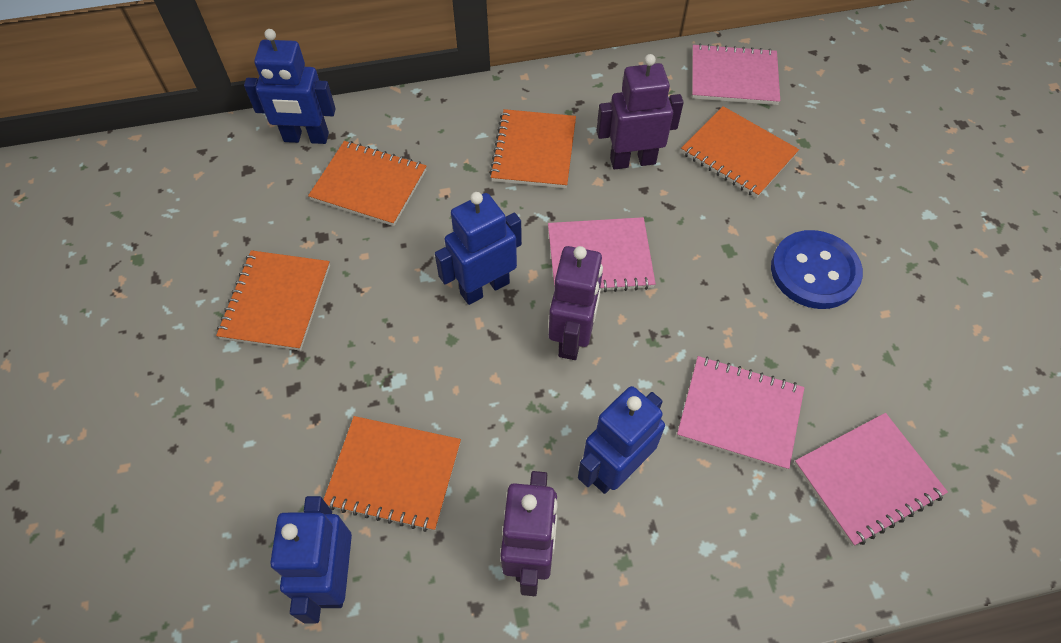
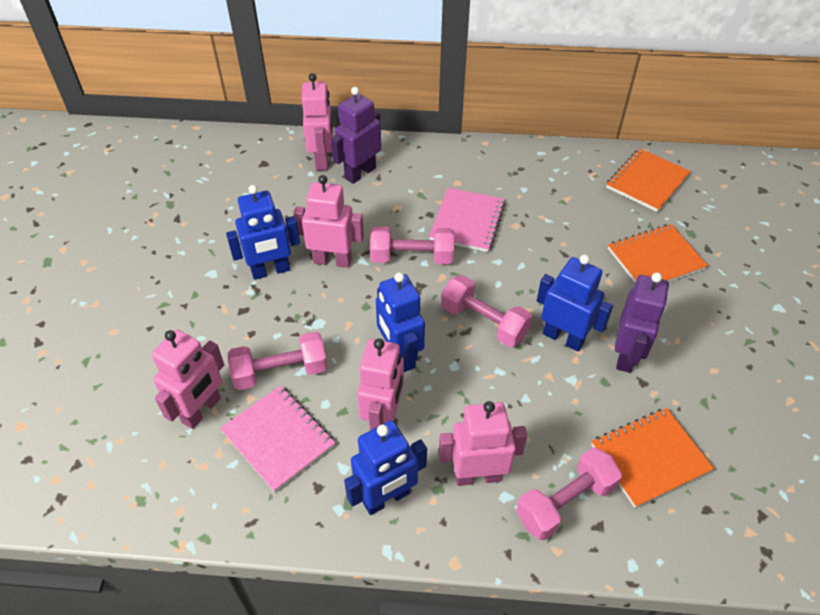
blue button: 1 -> 0
orange notebook: 5 -> 3
pink dumbbell: 0 -> 4
pink notebook: 4 -> 2
pink robot: 0 -> 5
purple robot: 3 -> 2

